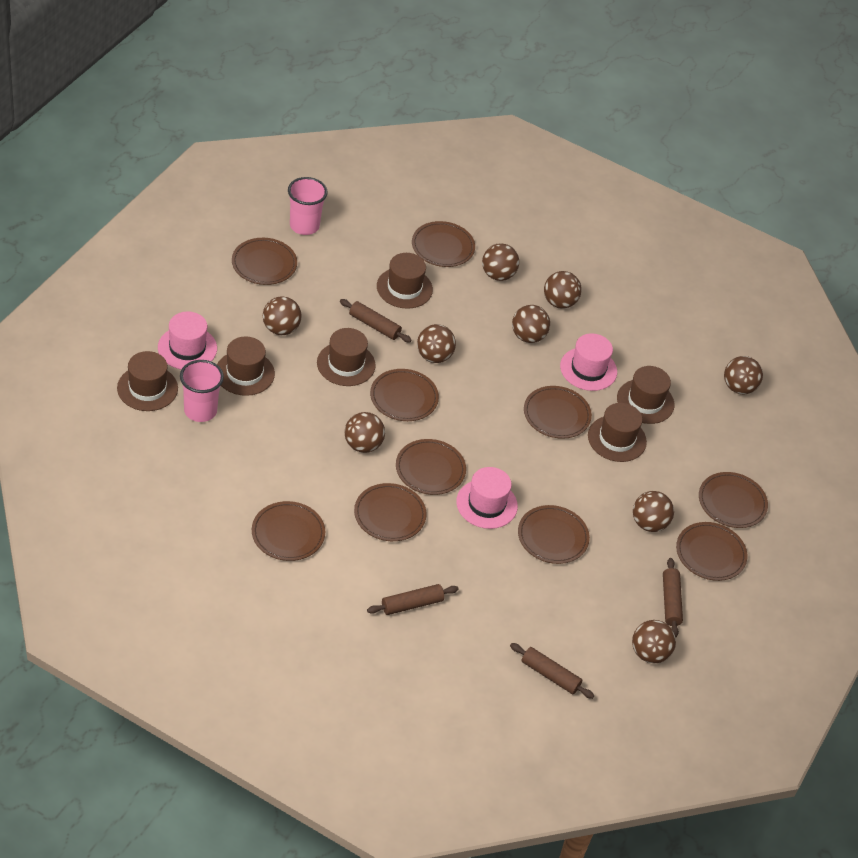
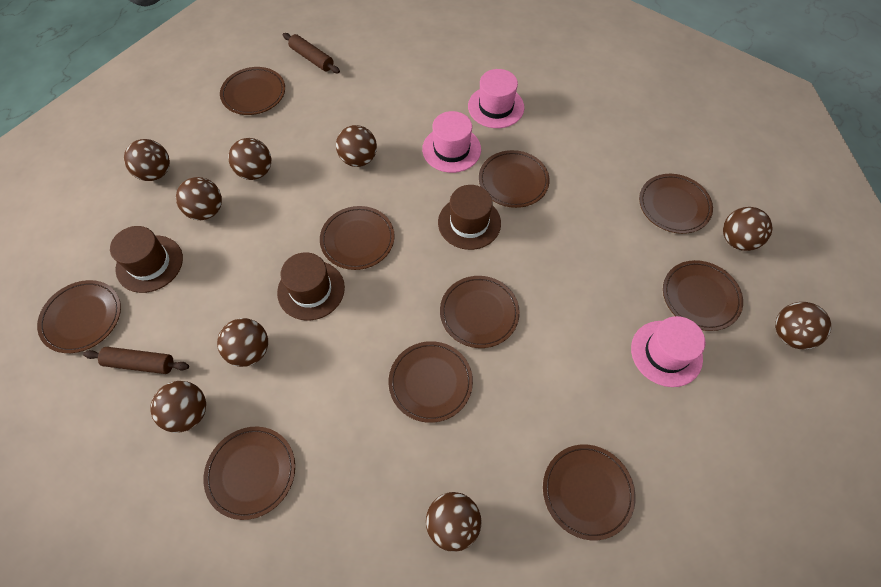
brown hat: 6 -> 3
brown rolling pin: 4 -> 2
pink cup: 2 -> 0

